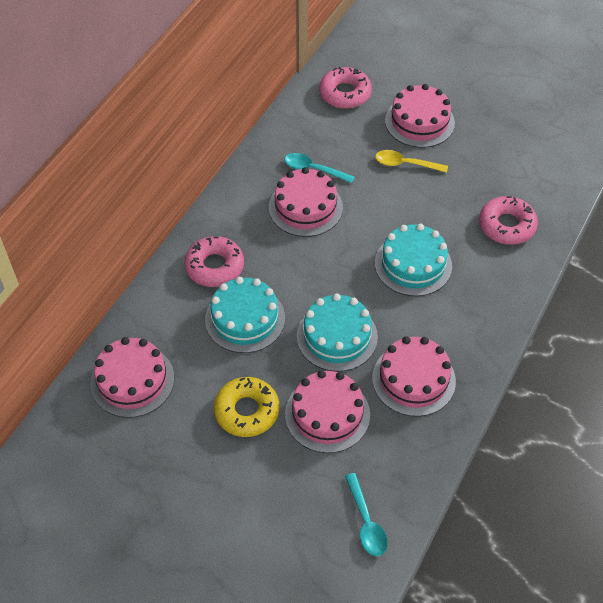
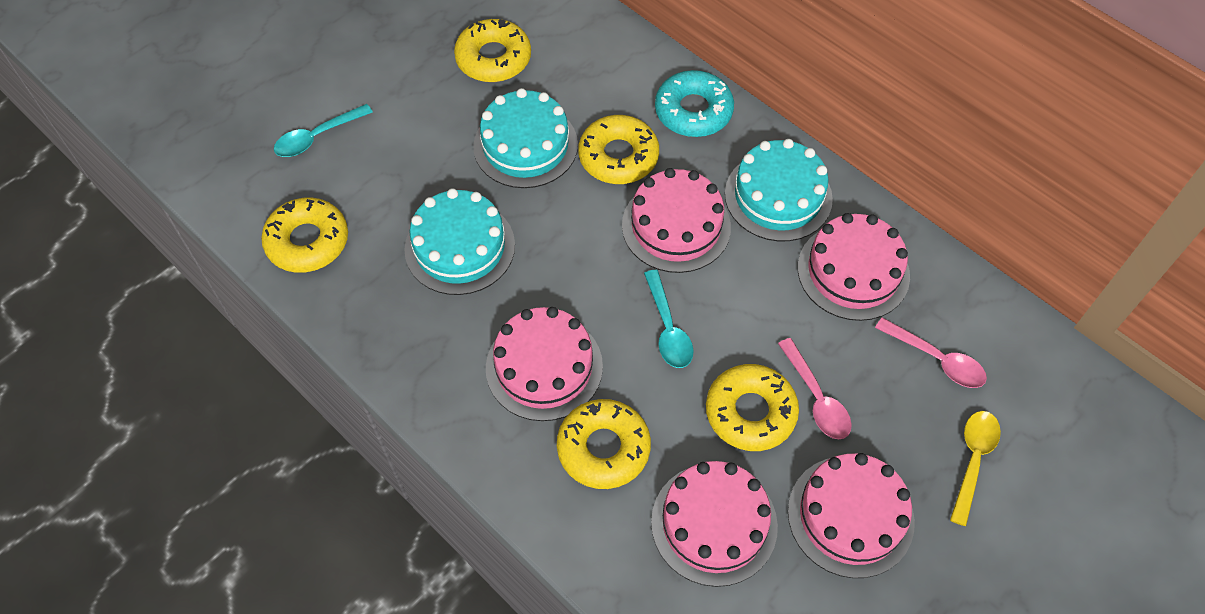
pink donut: 3 -> 0
pink spoon: 0 -> 2
turquoise donut: 0 -> 1
yellow donut: 1 -> 5

